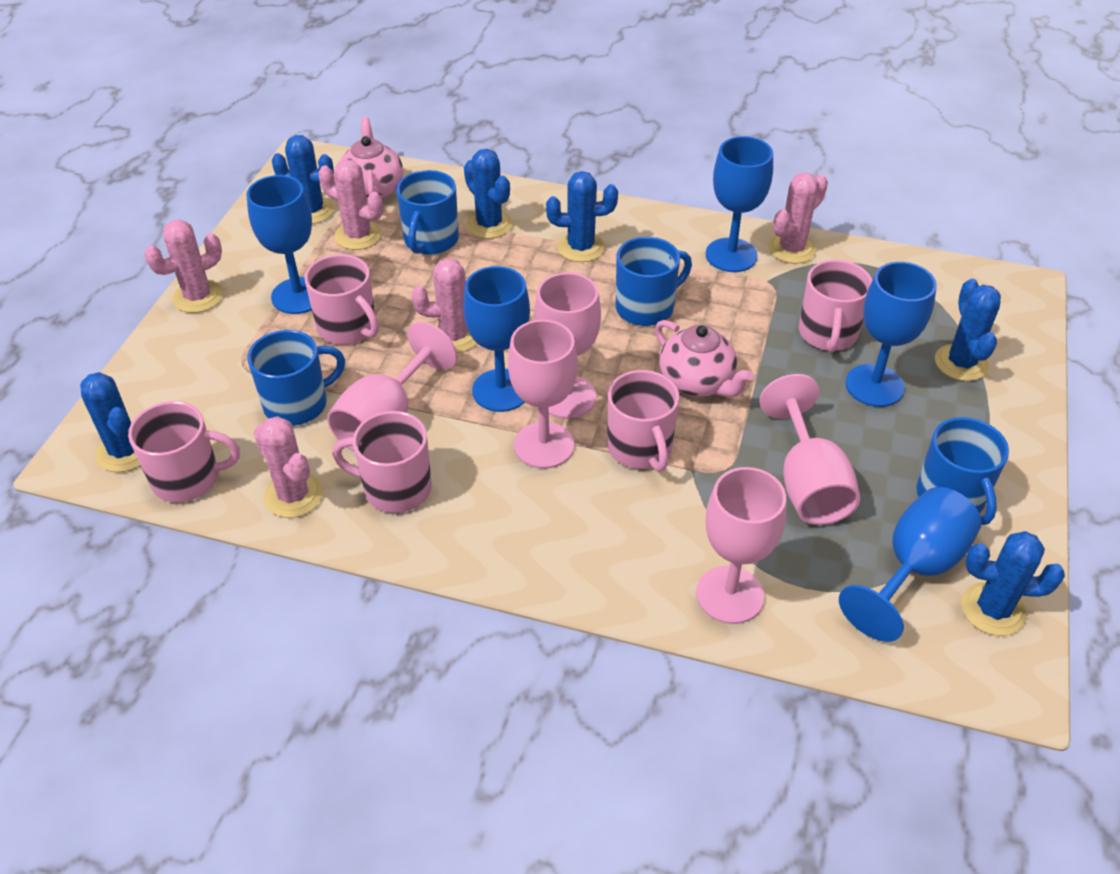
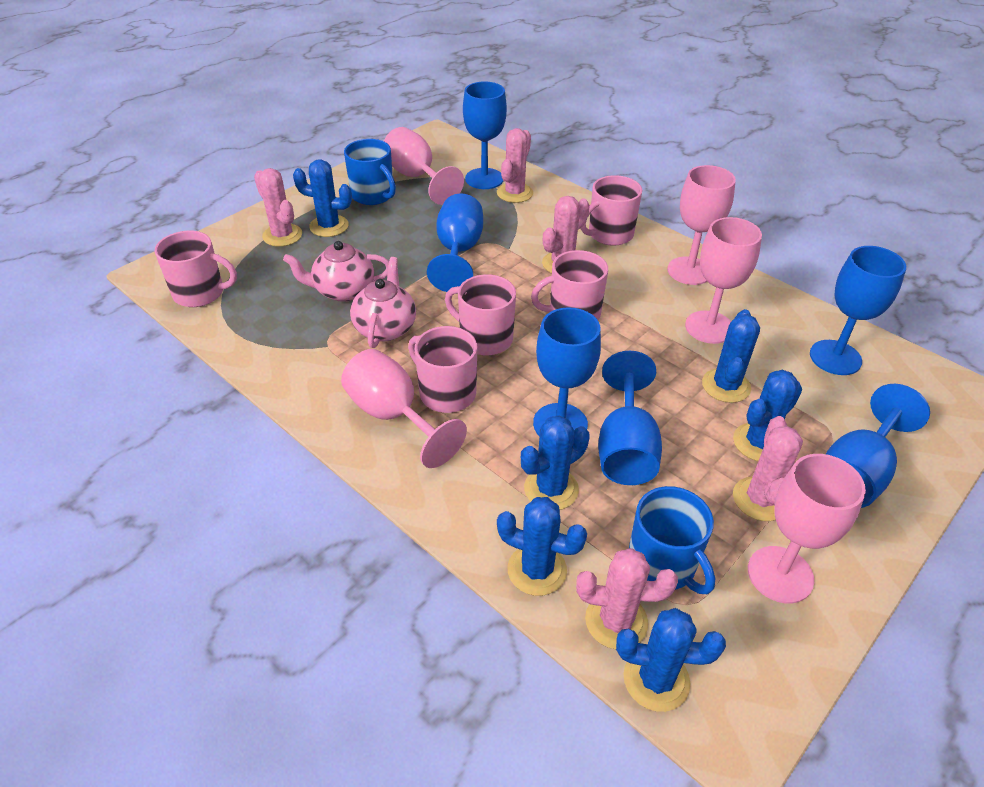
blue goblet: 5 -> 6
blue mug: 4 -> 2

